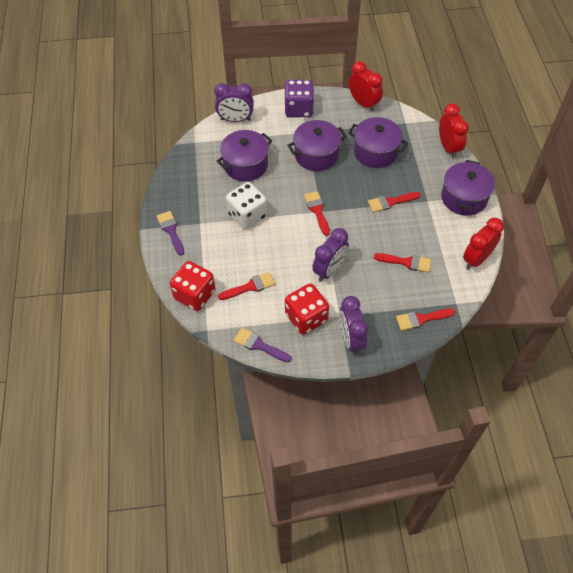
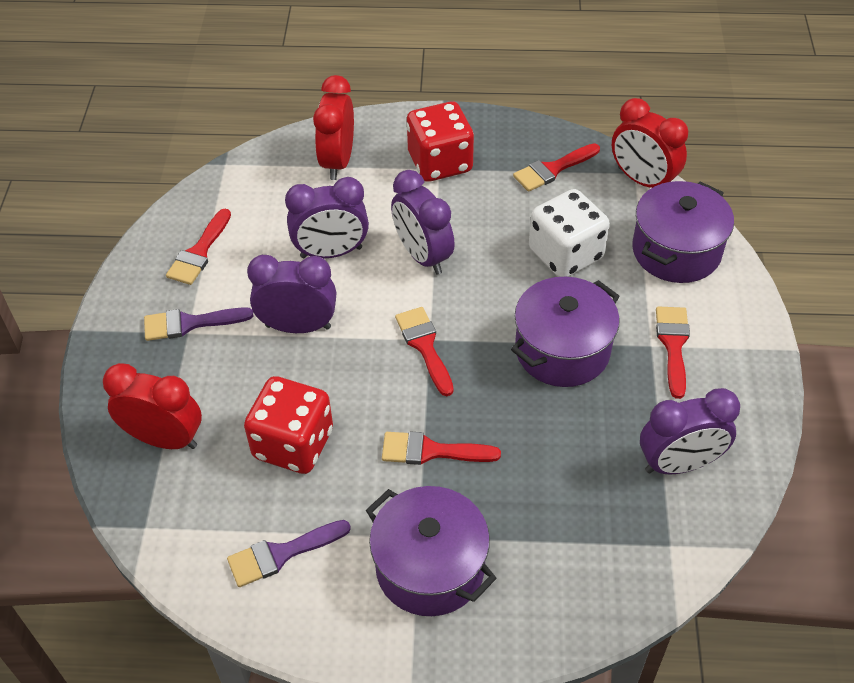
purple clock: 3 -> 4
purple dice: 1 -> 0
purple pot: 4 -> 3

